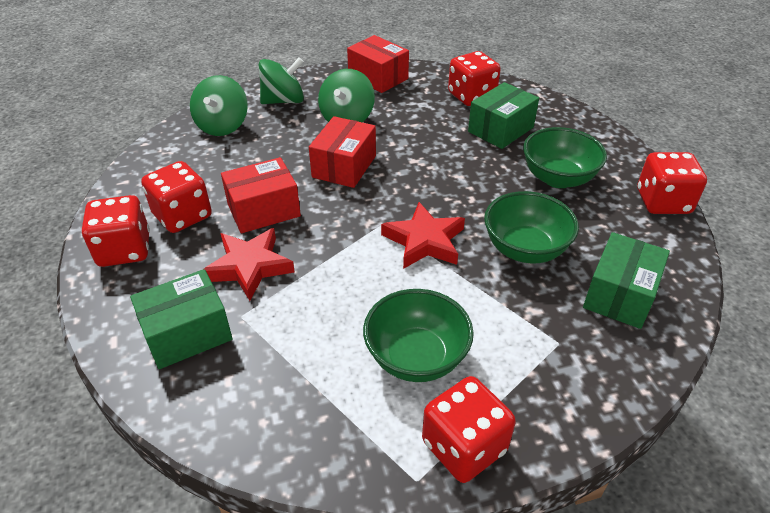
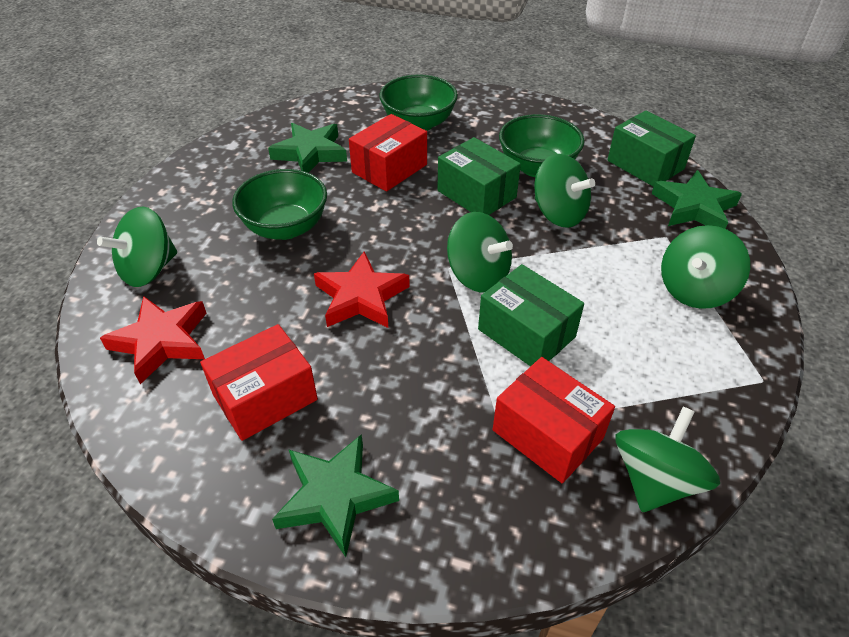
green spinning top: 3 -> 5
green star: 0 -> 3
red dice: 5 -> 0

